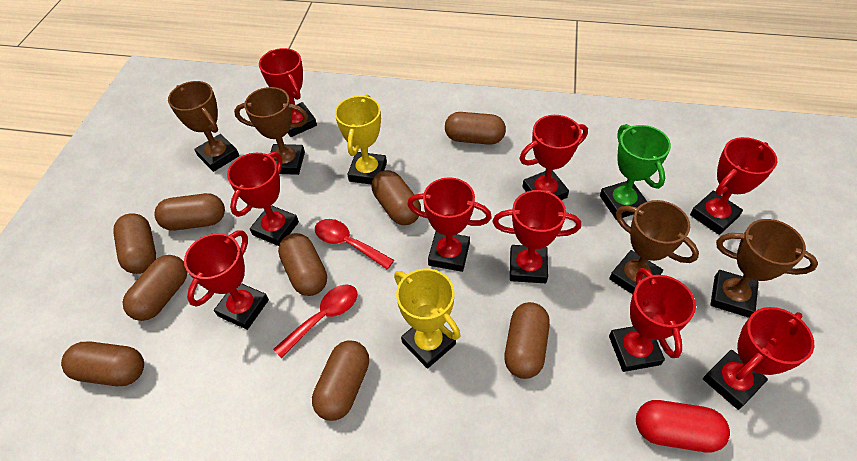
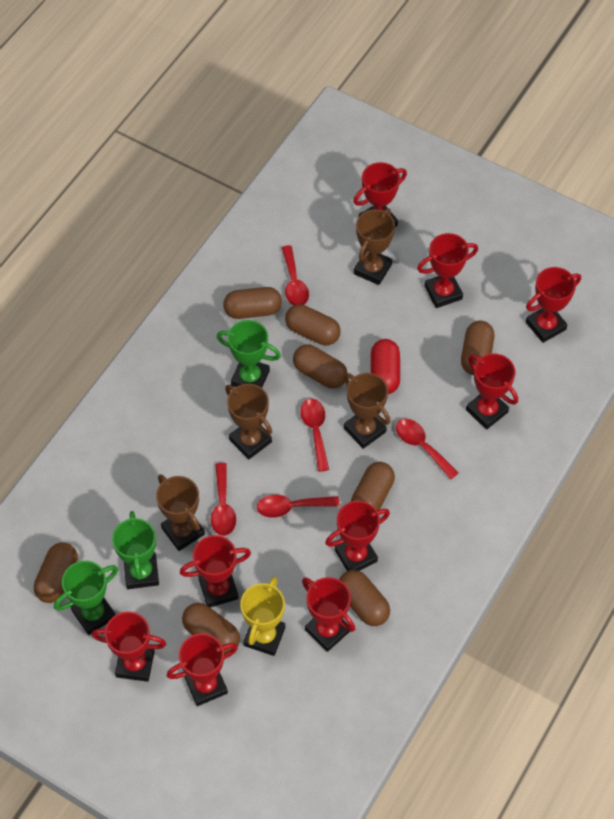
brown capsule: 9 -> 8
green trophy: 1 -> 3
red spoon: 2 -> 5
yellow trophy: 2 -> 1

